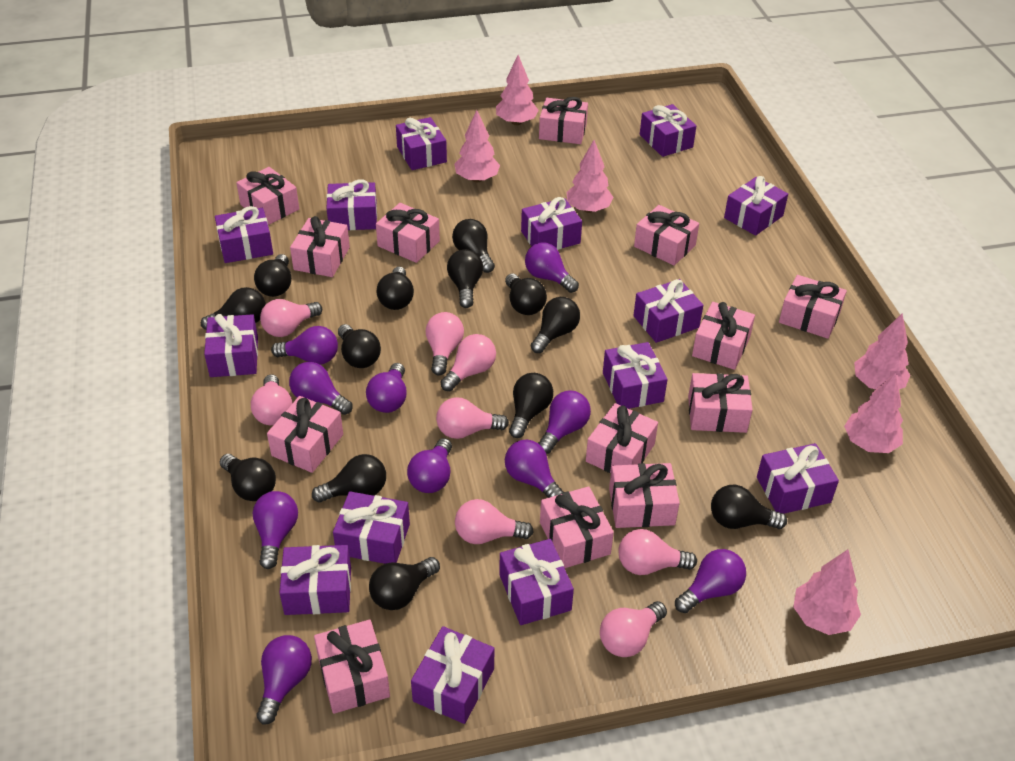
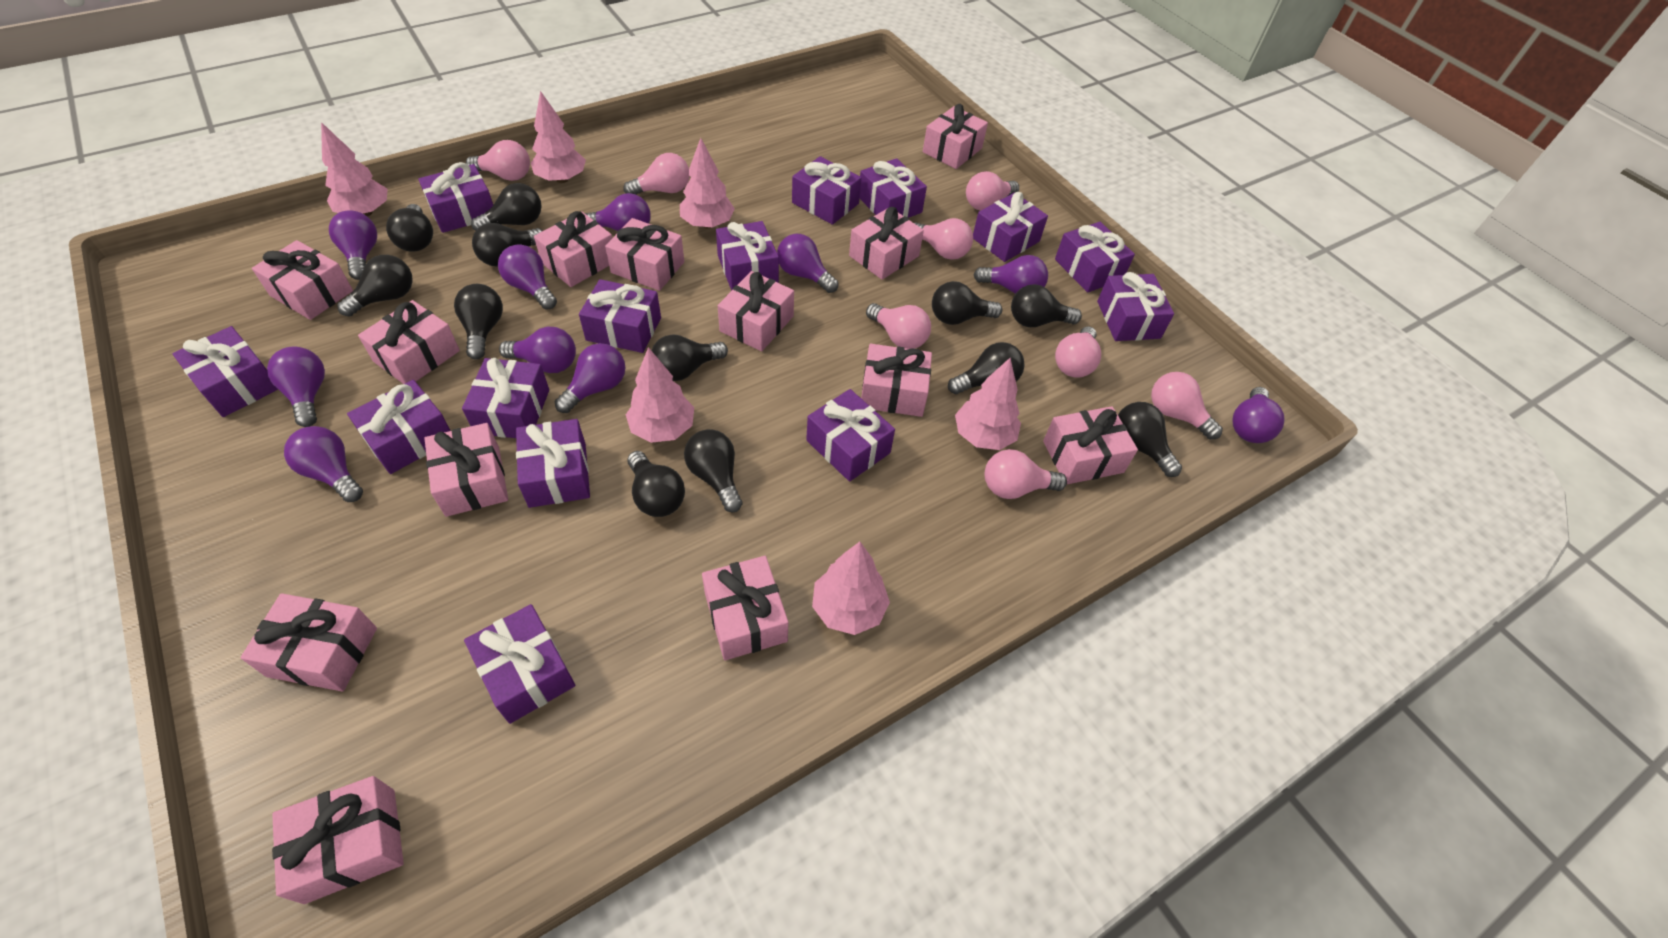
black light bulb: 13 -> 12

